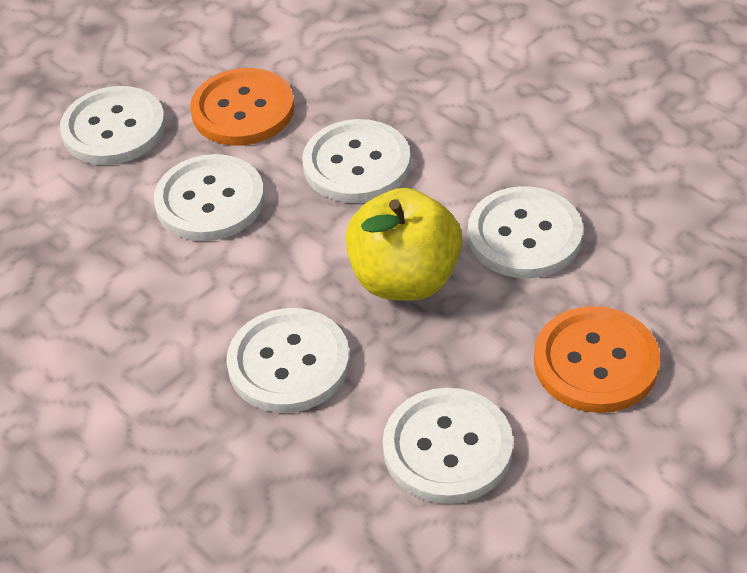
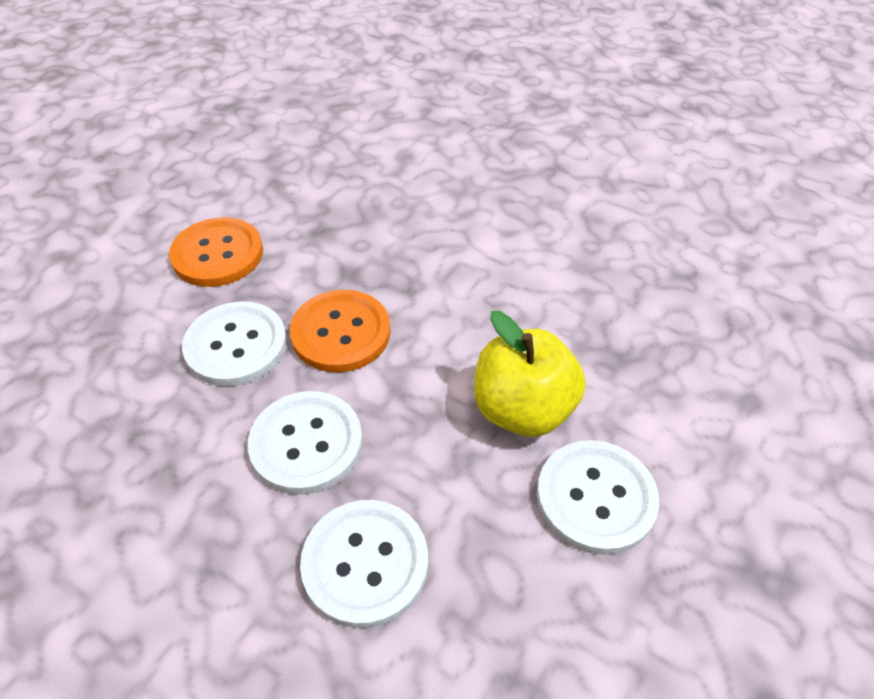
white button: 6 -> 4

